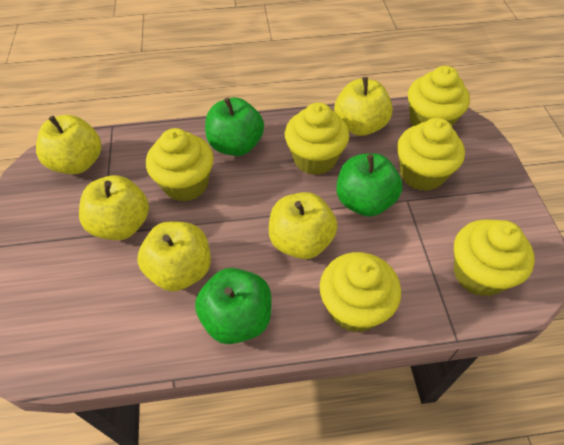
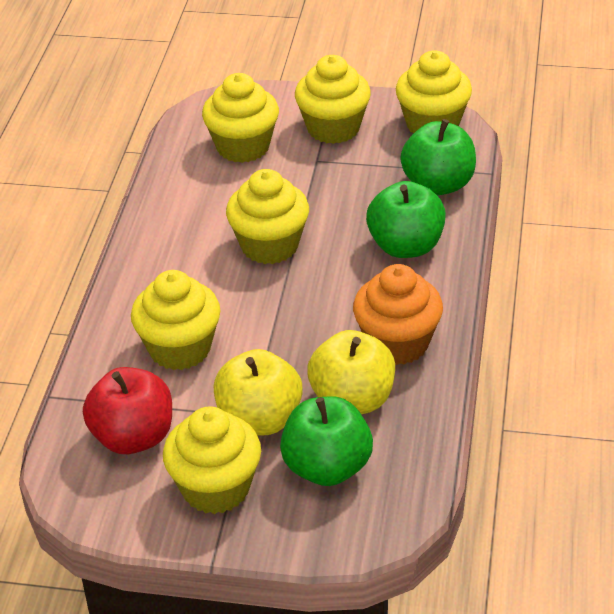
orange cupcake: 0 -> 1
red apple: 0 -> 1
yellow apple: 5 -> 2

